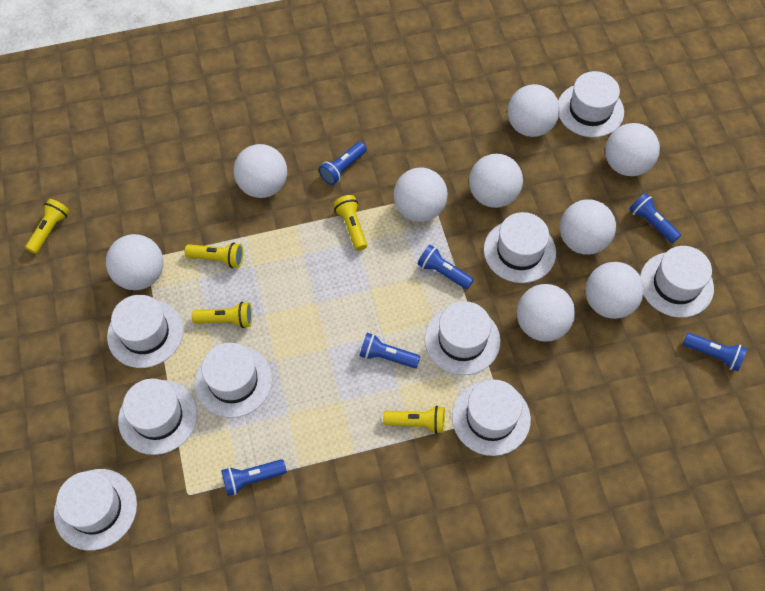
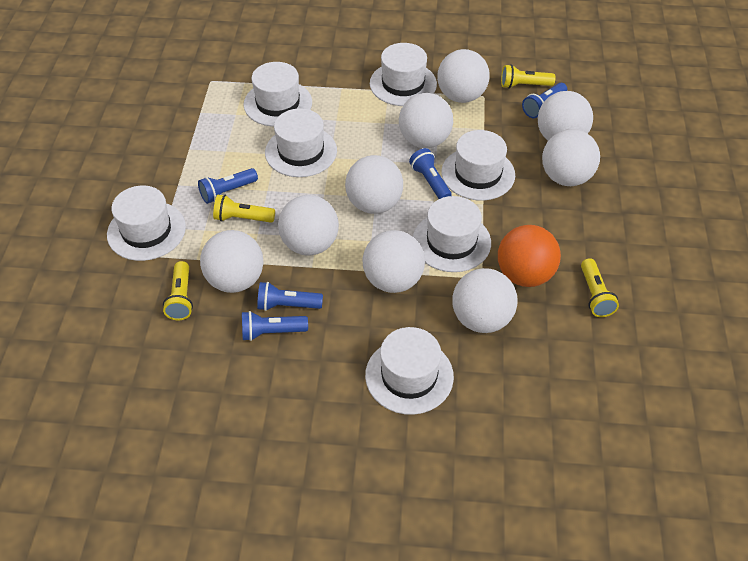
blue flashlight: 6 -> 5
orange ball: 0 -> 1
white hat: 9 -> 7
yellow flashlight: 5 -> 4

